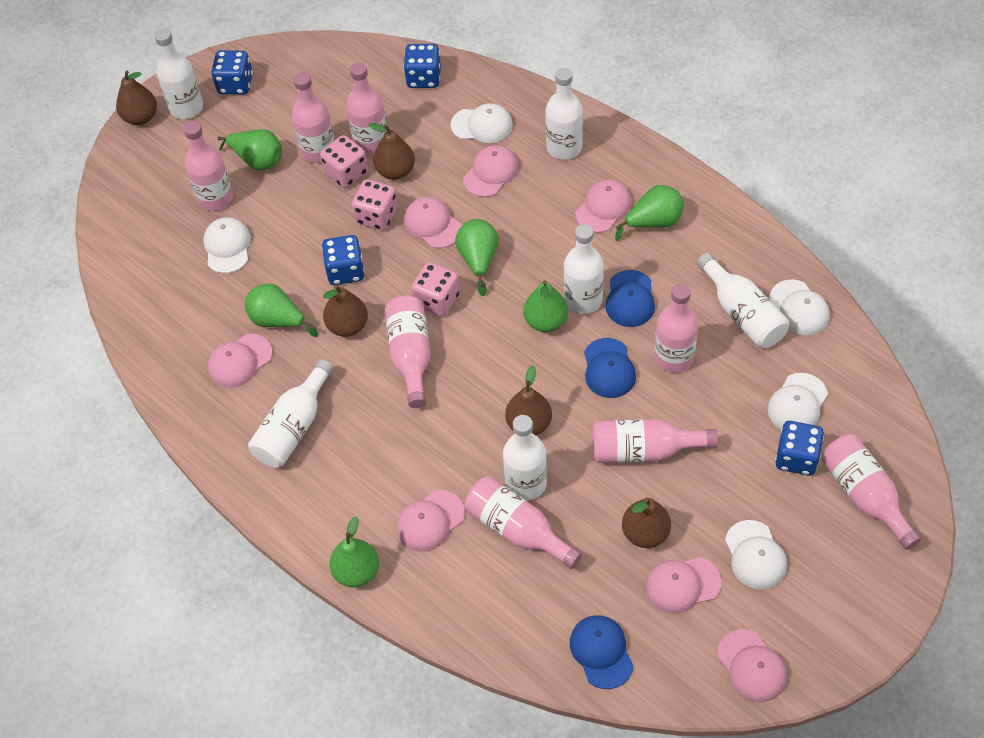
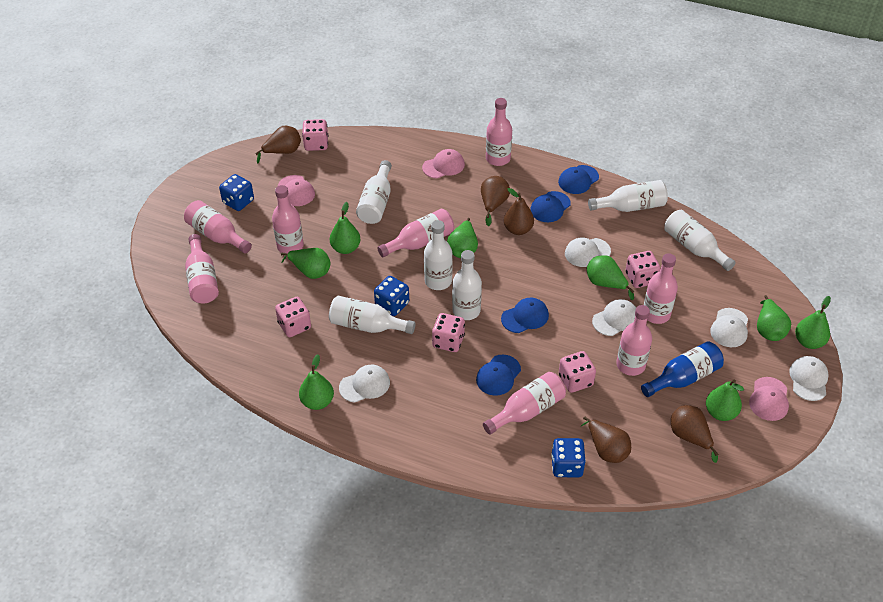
blue bottle: 0 -> 1
blue cap: 3 -> 4
blue dice: 4 -> 3
green pear: 6 -> 8
pink cap: 7 -> 3
pink dice: 3 -> 5

